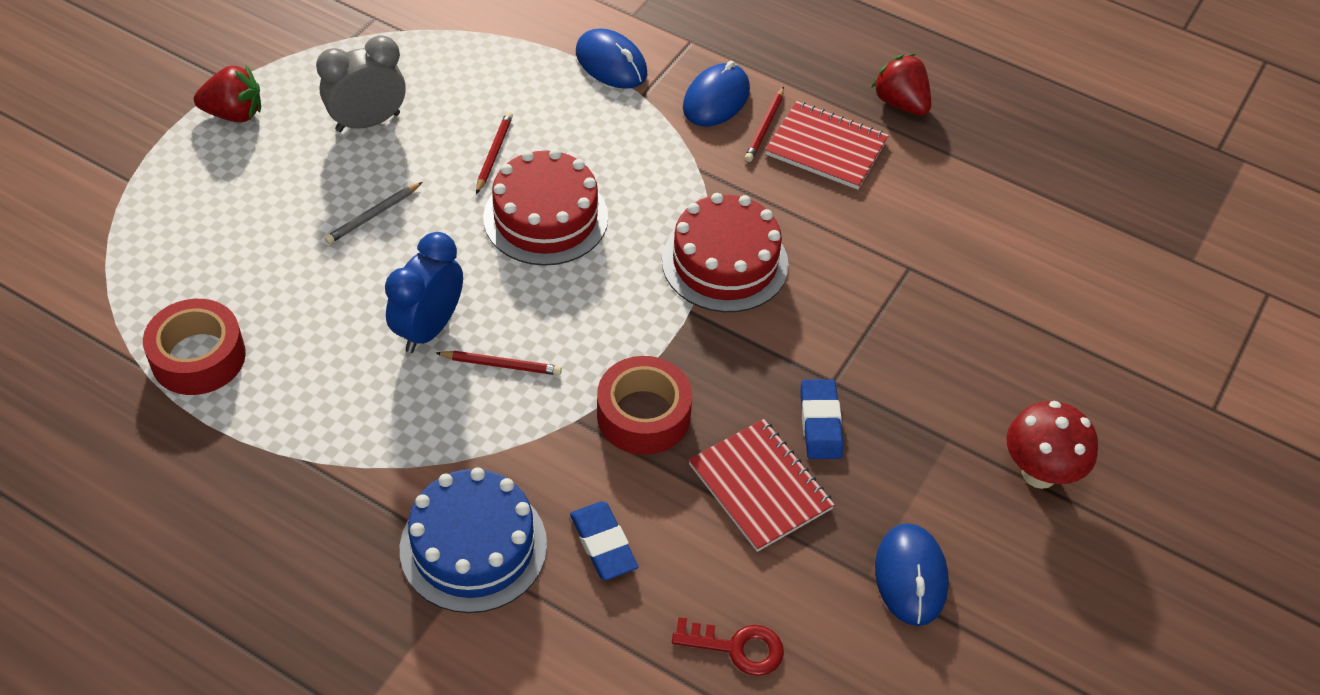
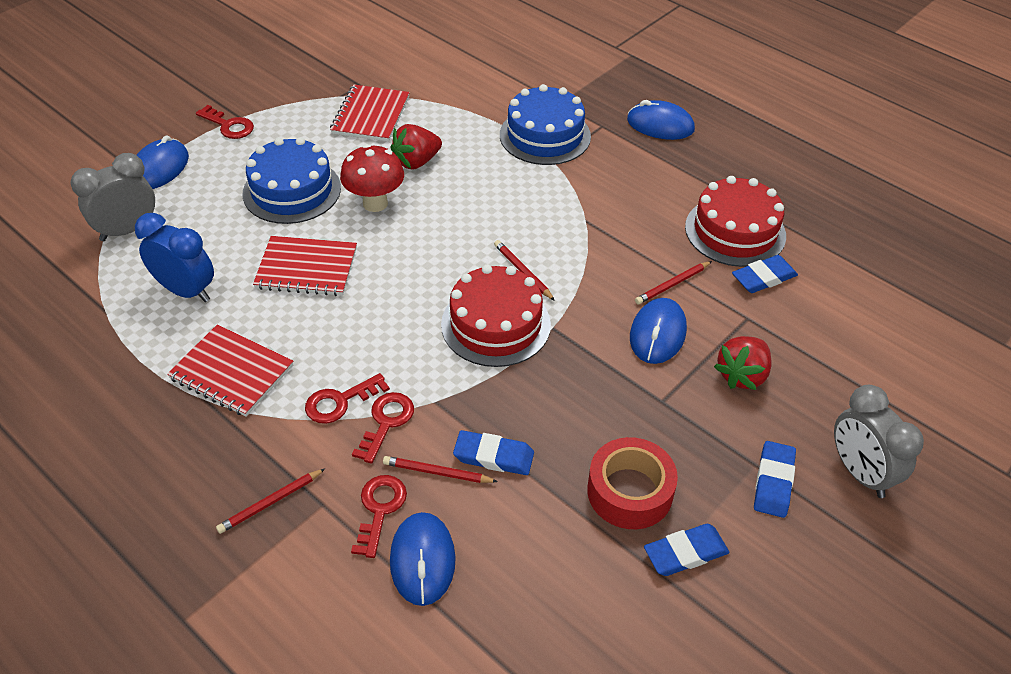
blue cake: 1 -> 2
blue eraser: 2 -> 4
blue mouse: 3 -> 4
grey clock: 1 -> 2
grey pencil: 1 -> 0
red key: 1 -> 4
red notebook: 2 -> 3
red pencil: 3 -> 4
red tape: 2 -> 1

